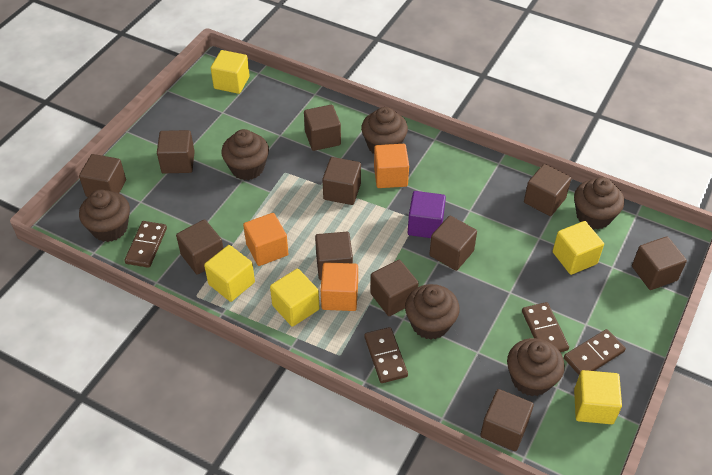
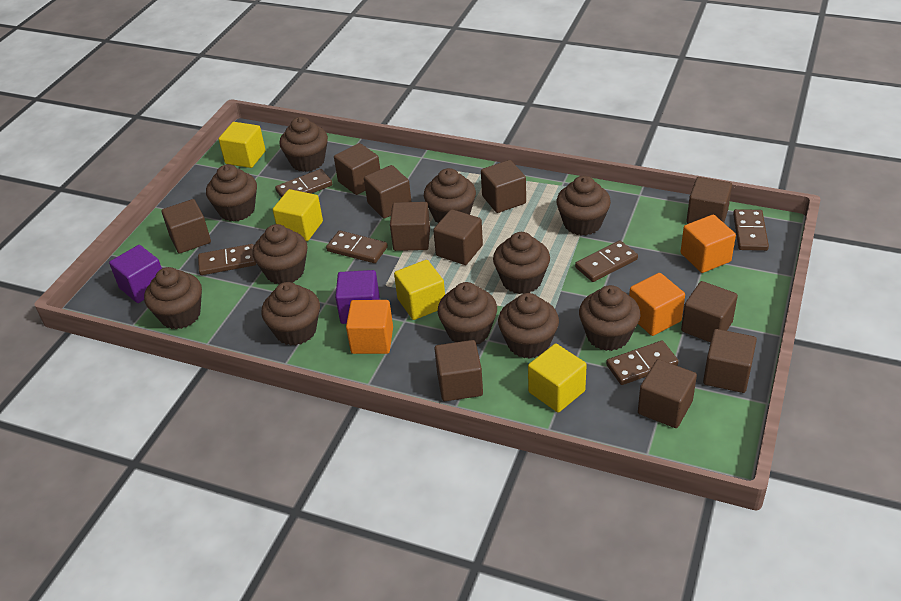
brown cupcake: 6 -> 11
brown domino: 4 -> 6
purple cube: 1 -> 2
yellow cube: 5 -> 4

